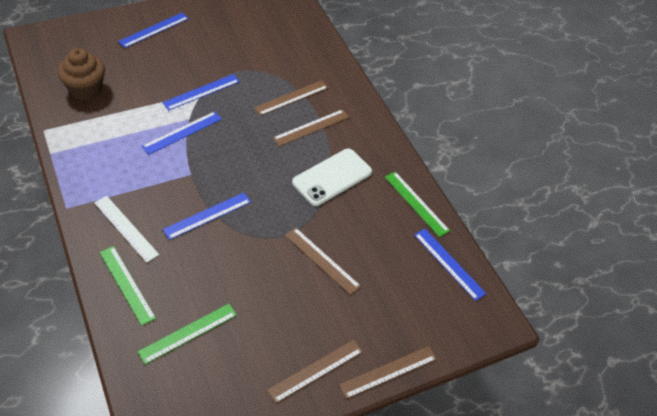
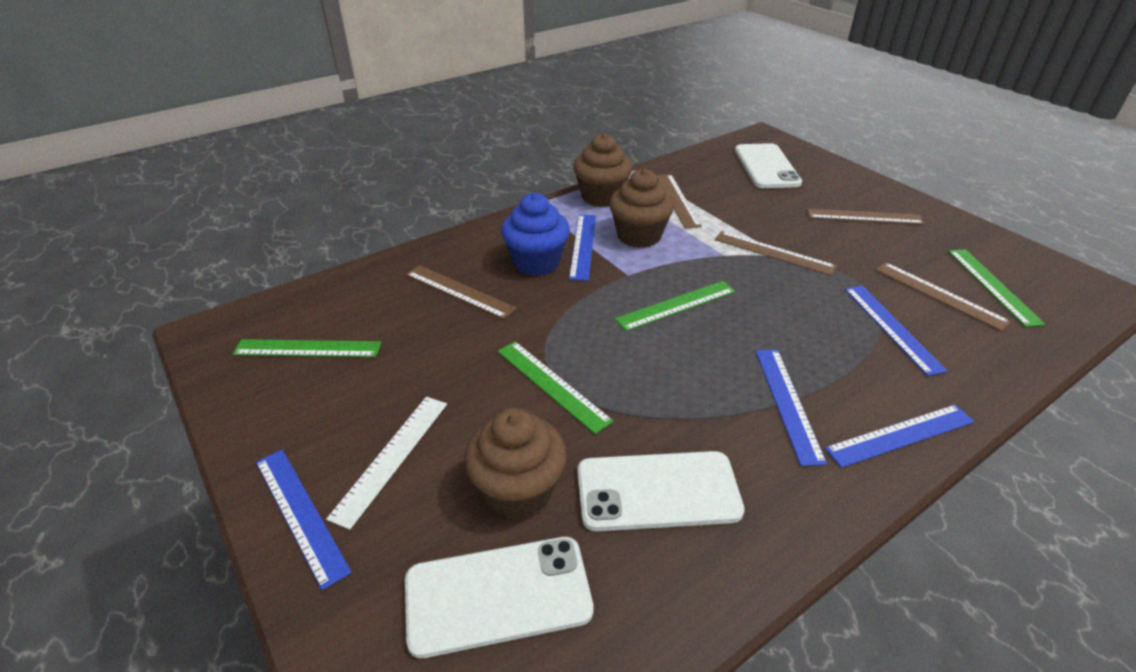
blue cupcake: 0 -> 1
brown cupcake: 1 -> 3
green ruler: 3 -> 4
white phone: 1 -> 3

